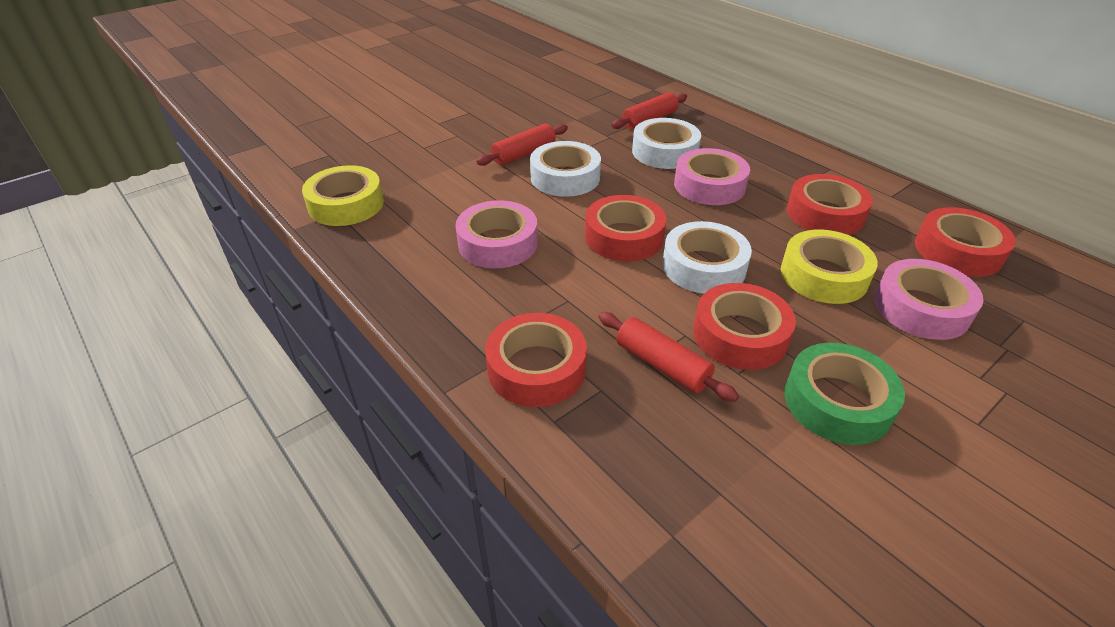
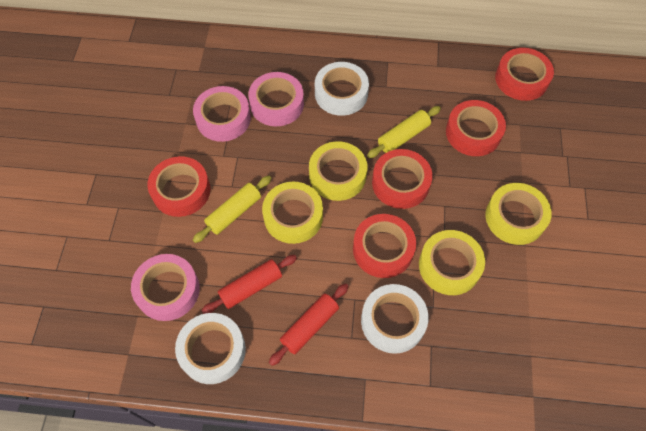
green tape: 1 -> 0
red rolling pin: 3 -> 2
yellow rolling pin: 0 -> 2
yellow tape: 2 -> 4

